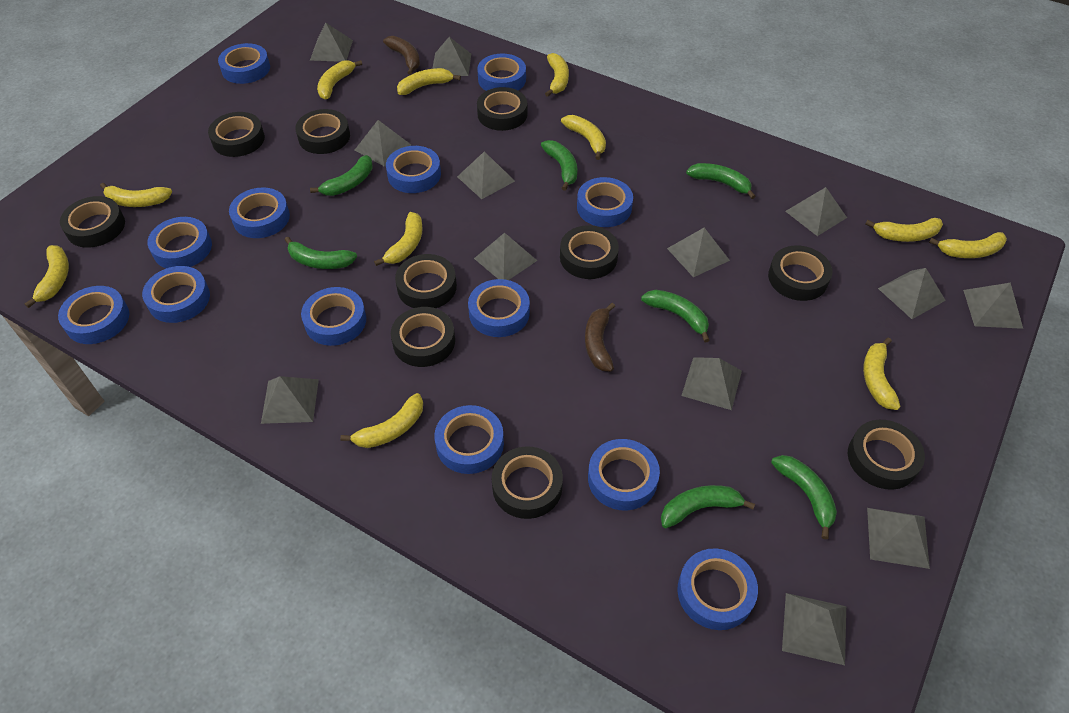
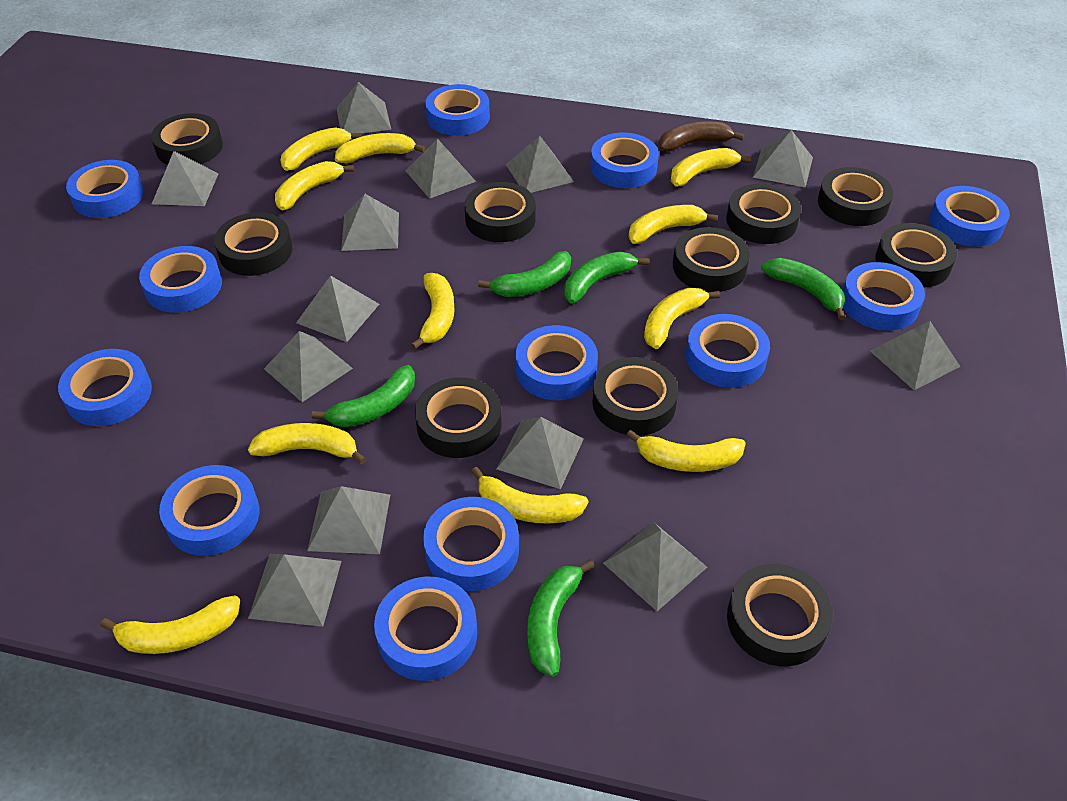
blue tape: 13 -> 12
brown banana: 2 -> 1
green banana: 7 -> 5

